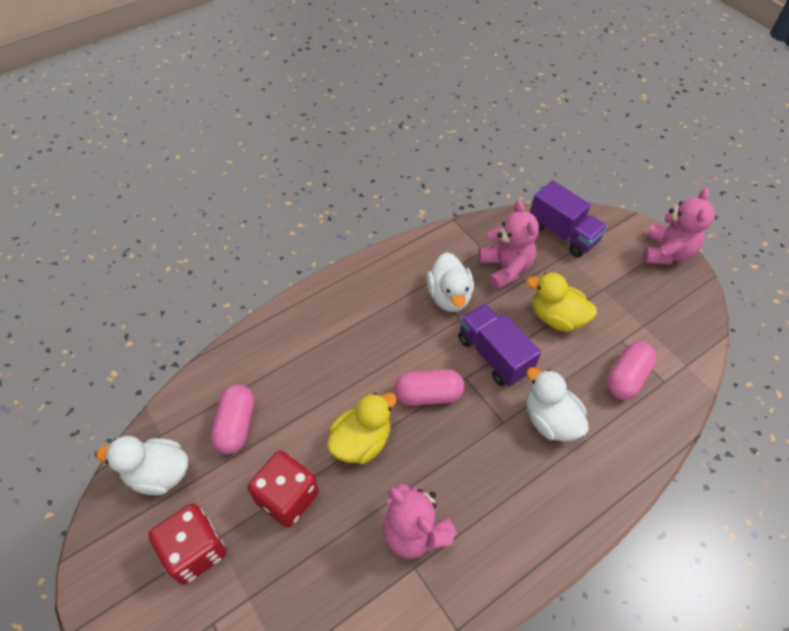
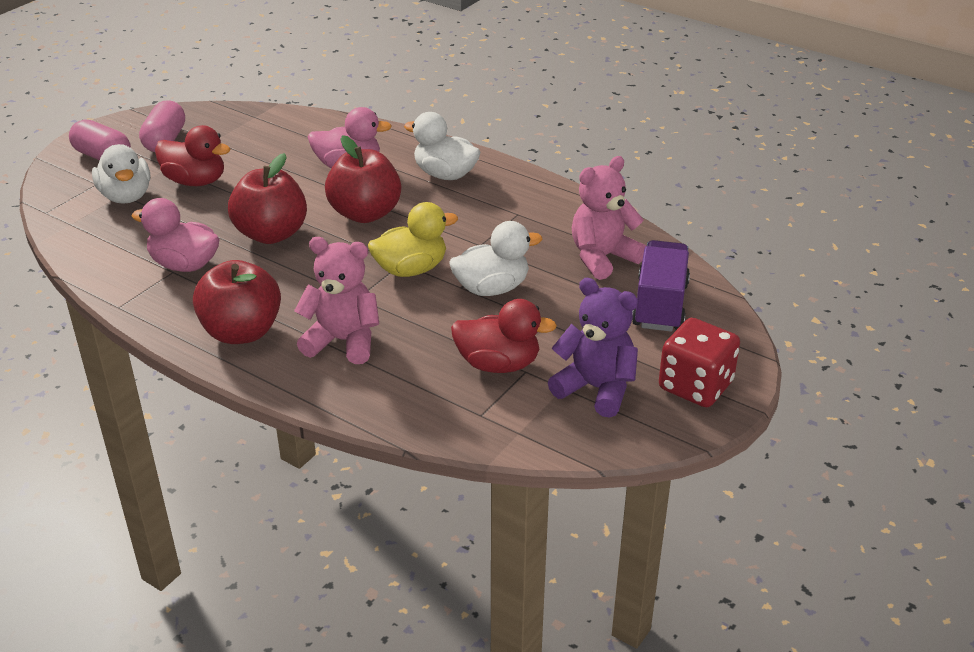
pink capsule: 3 -> 2
pink duck: 0 -> 2
pink teddy bear: 3 -> 2
purple teddy bear: 0 -> 1
purple truck: 2 -> 1
red apple: 0 -> 3
red dice: 2 -> 1
red duck: 0 -> 2
yellow duck: 2 -> 1

